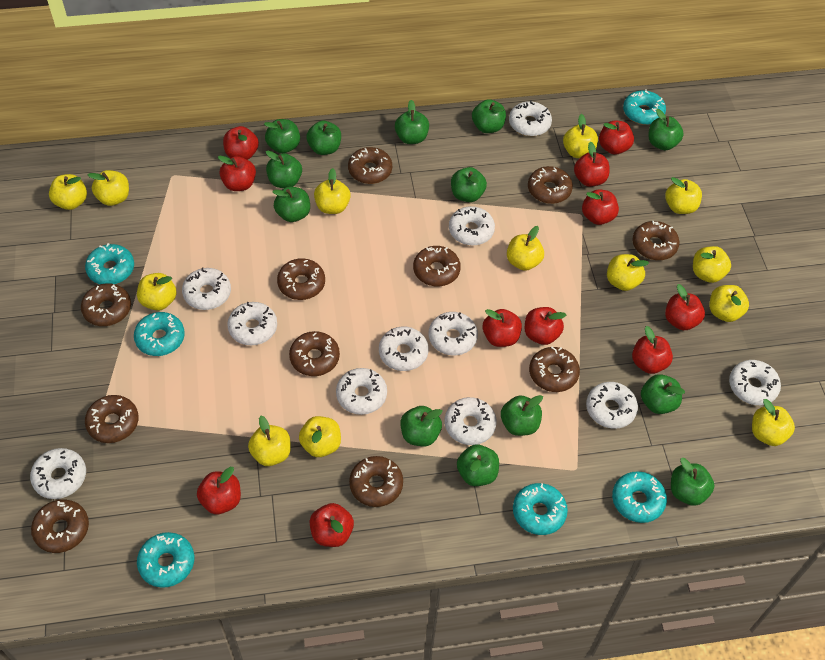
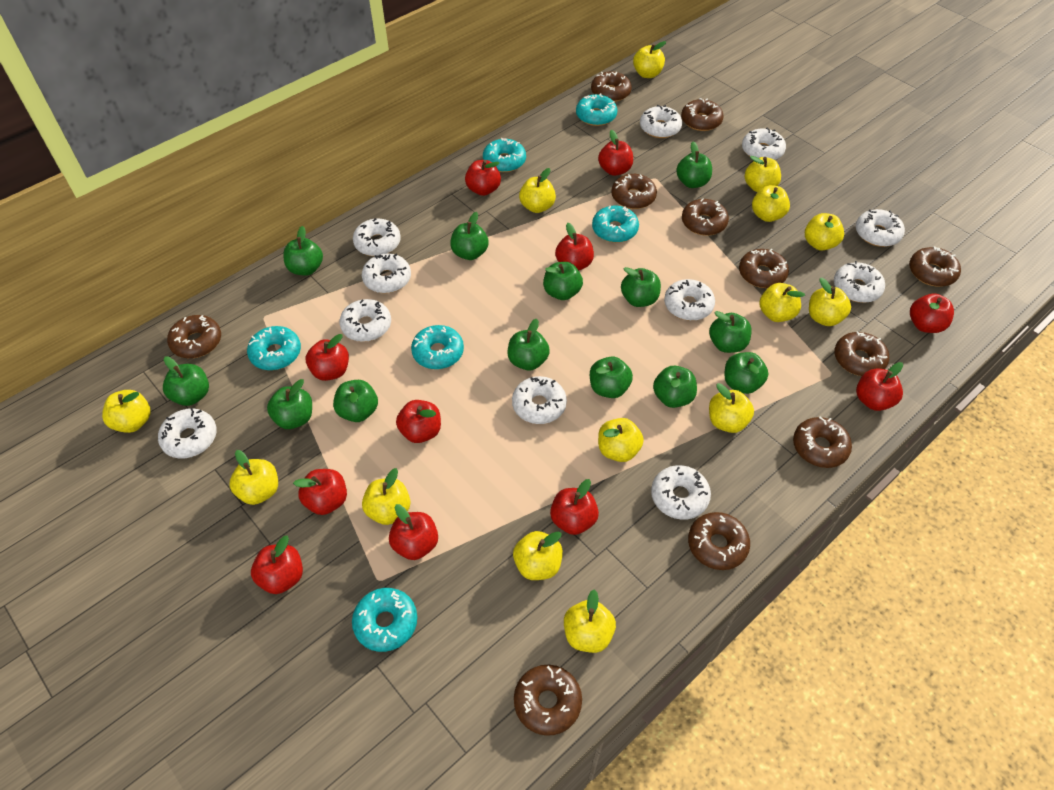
yellow apple: 13 -> 14

